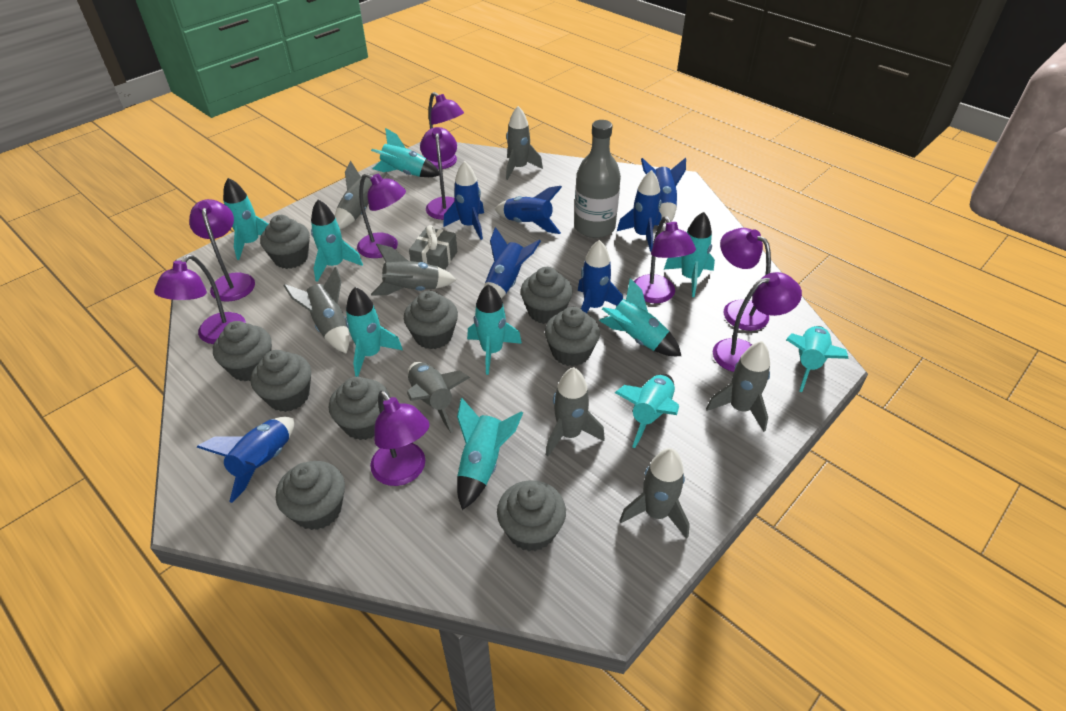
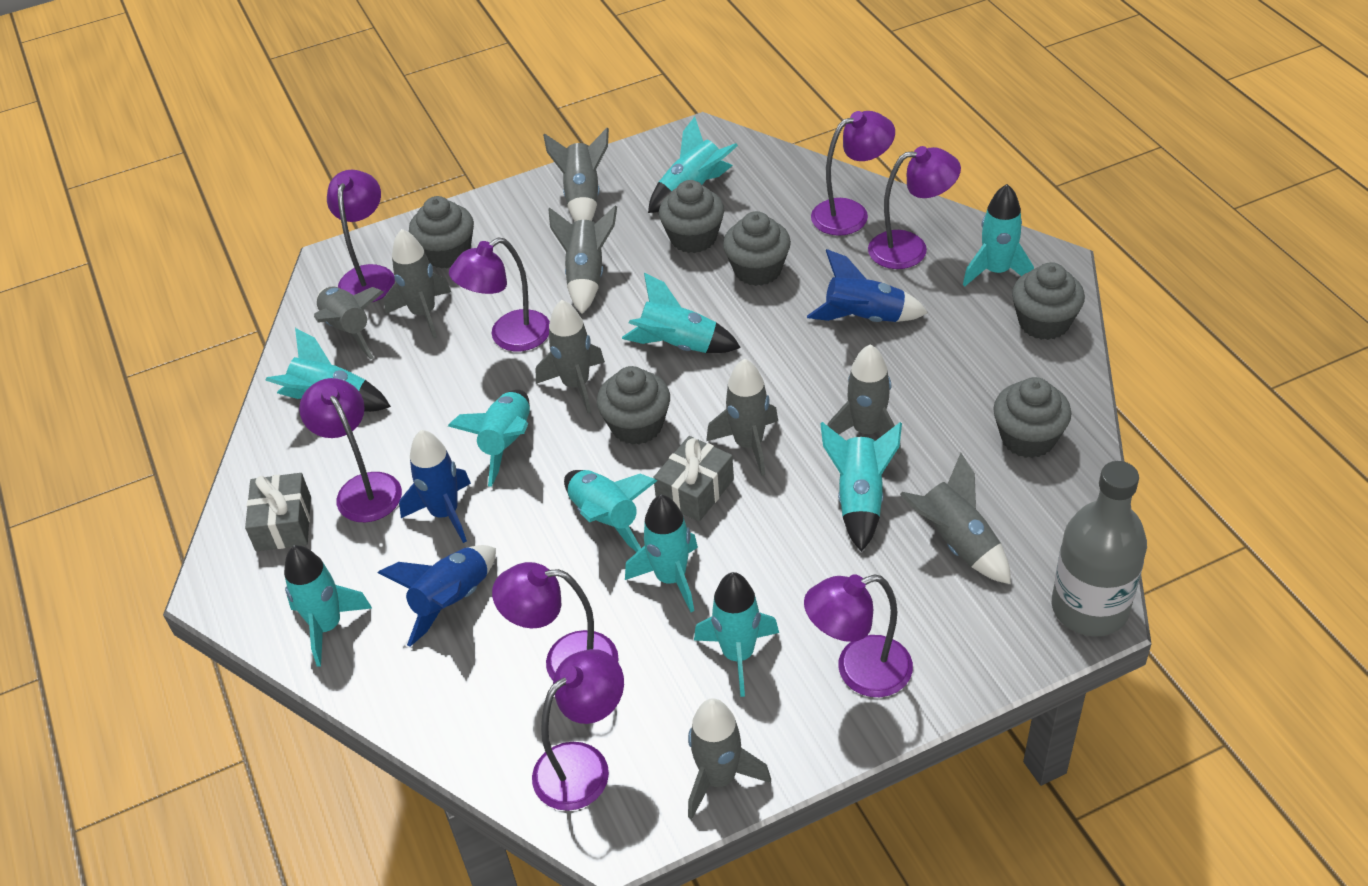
blue rocket: 7 -> 3
grey cupcake: 9 -> 6
grey gift: 1 -> 2
grey rocket: 8 -> 9
purple lamp: 9 -> 8

